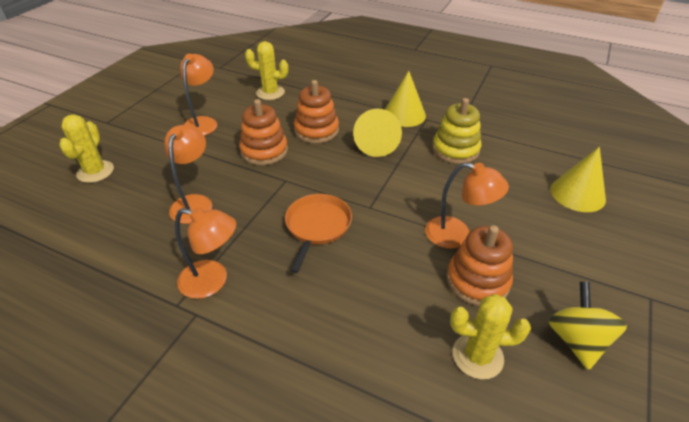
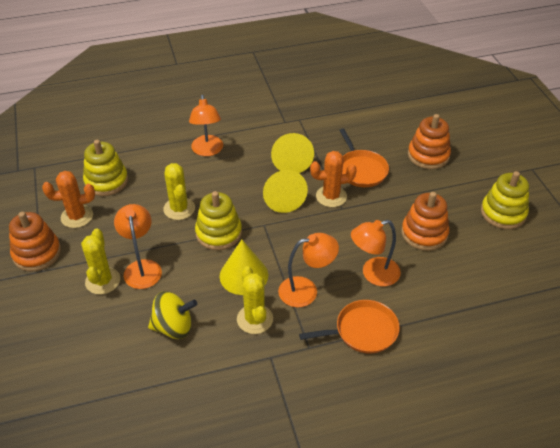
orange cactus: 0 -> 2
orange pan: 1 -> 2
yellow stacking toy: 1 -> 3

